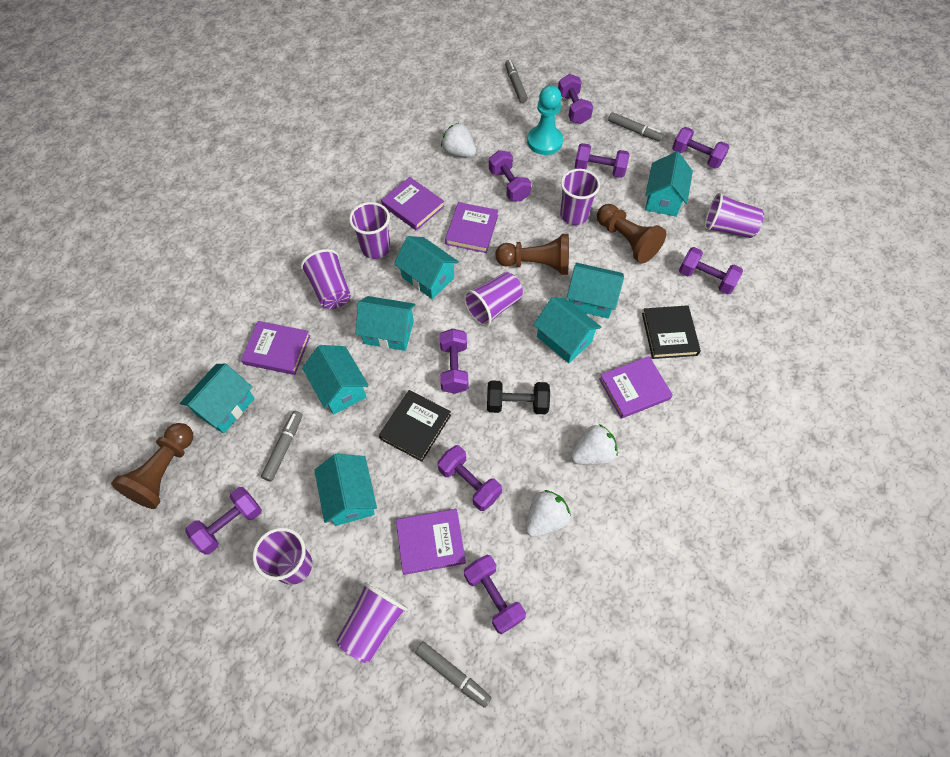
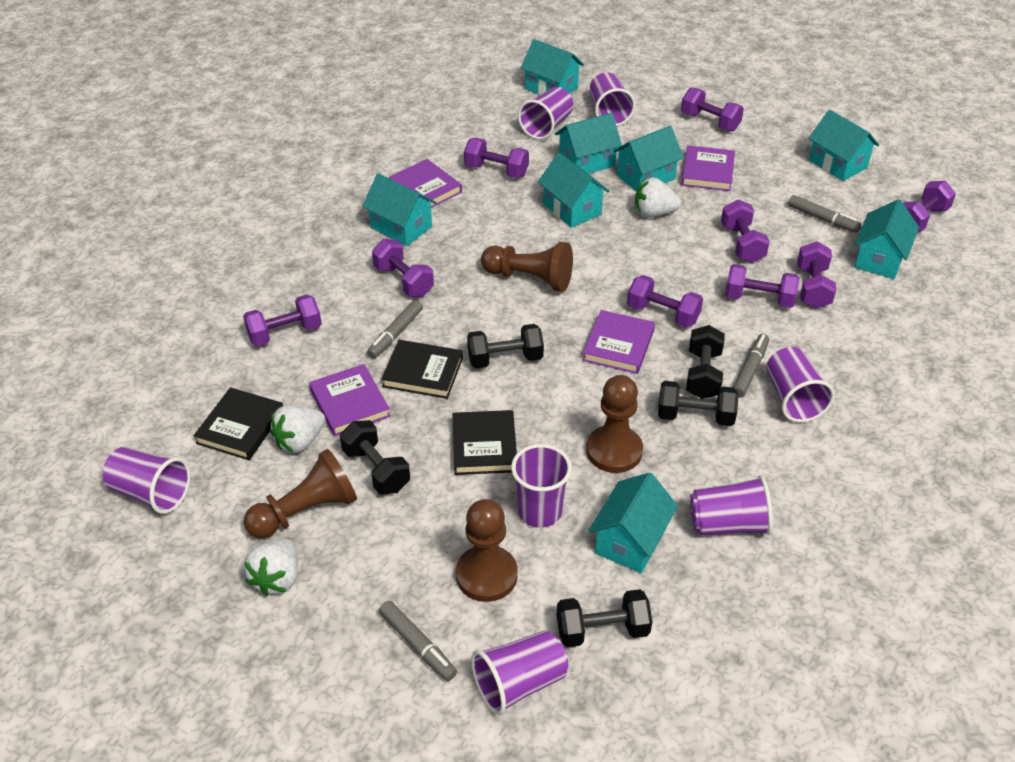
black book: 2 -> 3
black dumbbell: 1 -> 5
brown pawn: 3 -> 4
purple book: 5 -> 4
turquoise pawn: 1 -> 0

